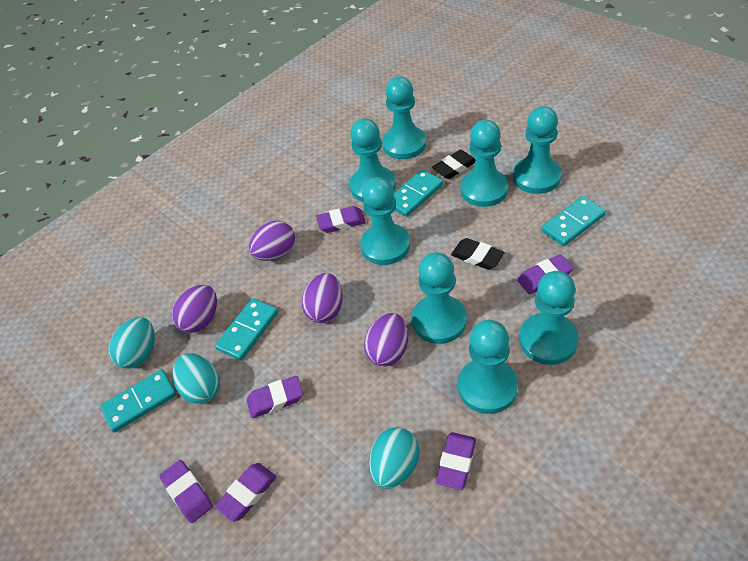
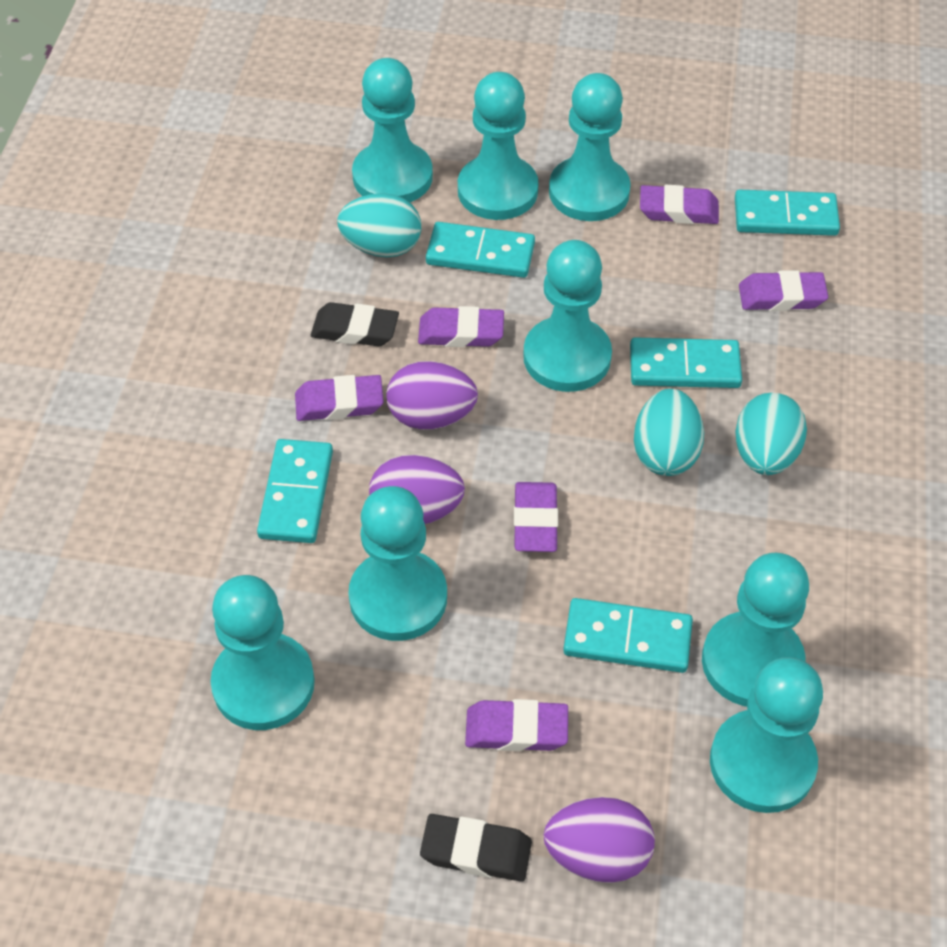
purple egg: 4 -> 3
turquoise domino: 4 -> 5

